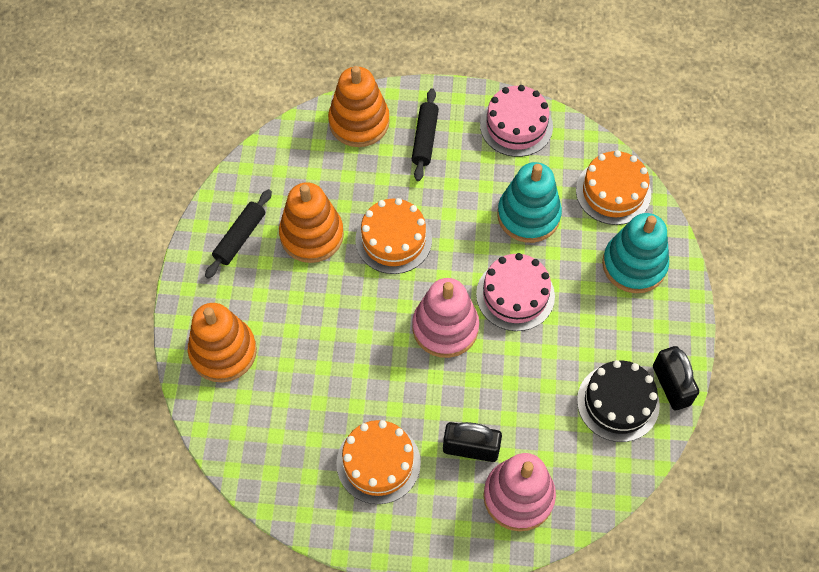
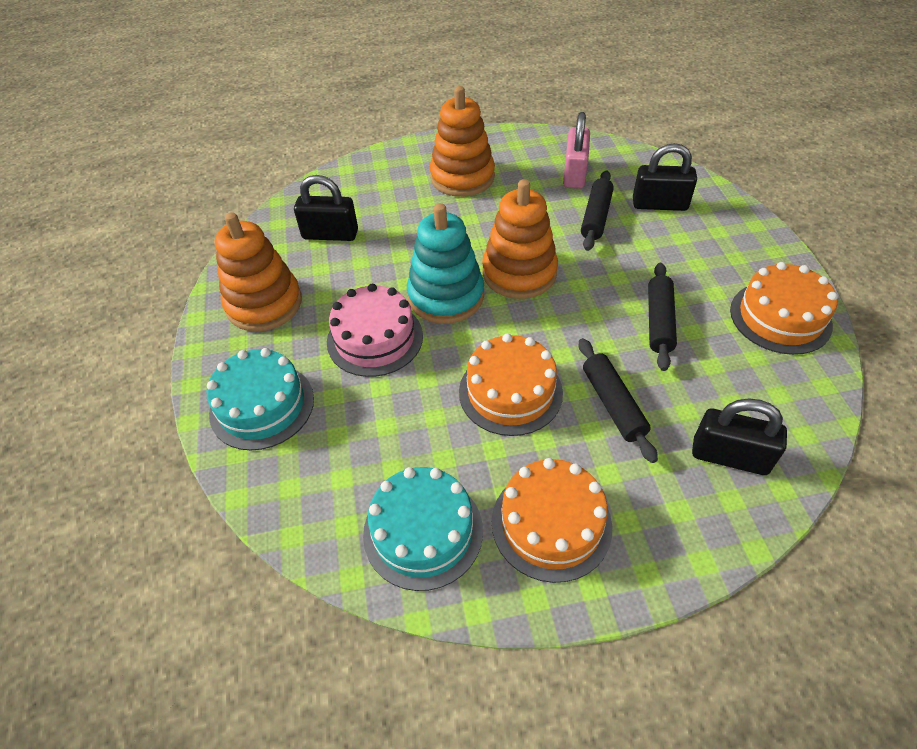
black cake: 1 -> 0
black padlock: 2 -> 3
black rolling pin: 2 -> 3
pink cake: 2 -> 1
pink padlock: 0 -> 1
pink stacking toy: 2 -> 0
turquoise cake: 0 -> 2
turquoise stacking toy: 2 -> 1

